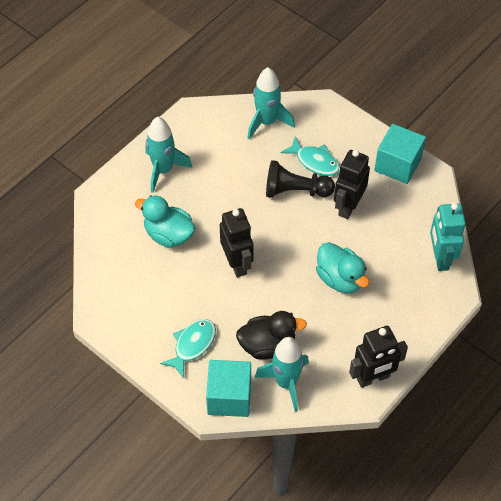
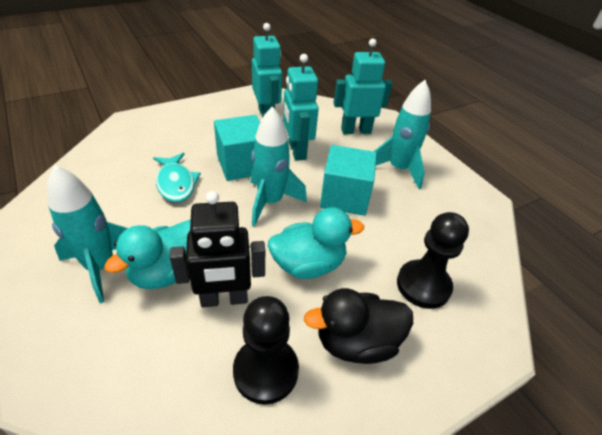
black pawn: 1 -> 2
black robot: 3 -> 1
turquoise fish: 2 -> 1
turquoise robot: 1 -> 3

